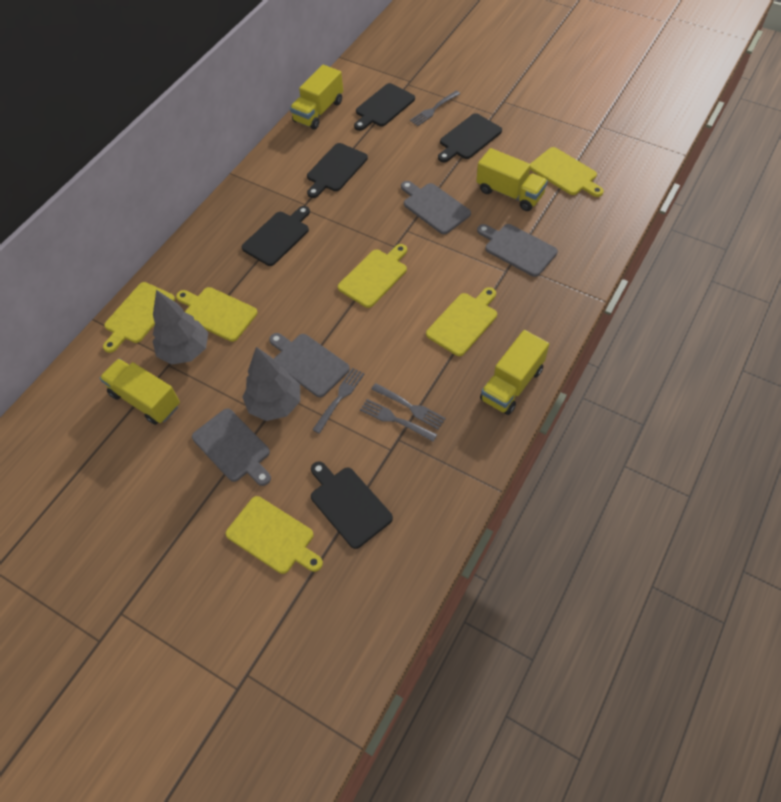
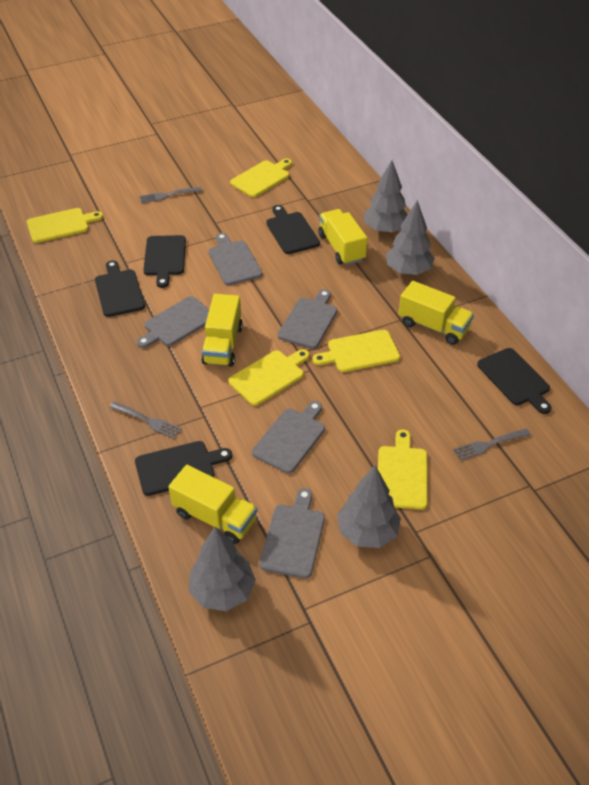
grey cutting board: 4 -> 5
grey fork: 4 -> 3
grey tree: 2 -> 4
yellow cutting board: 6 -> 5

